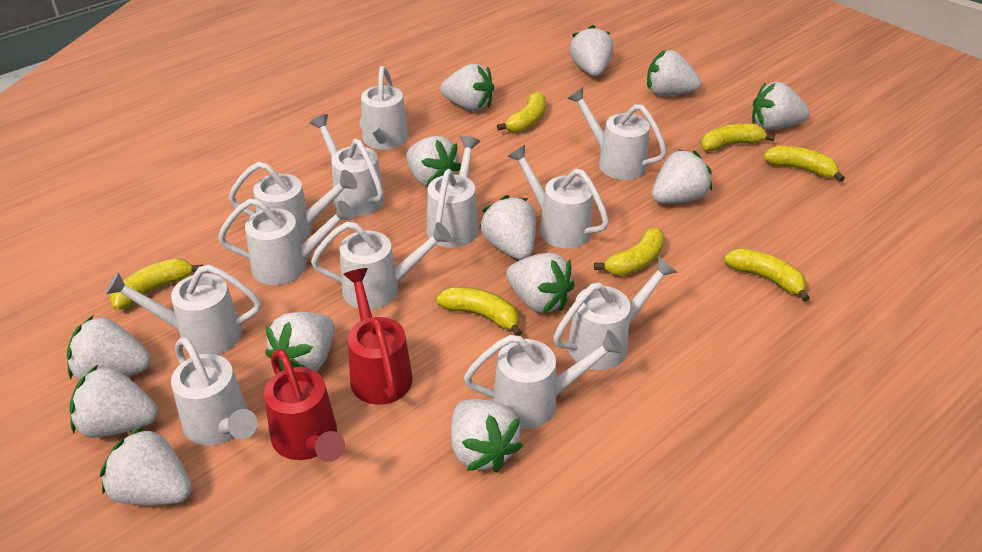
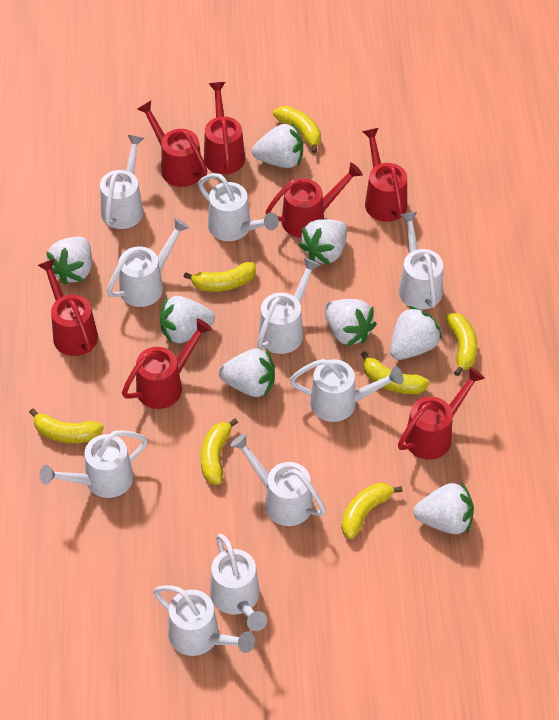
red watering can: 2 -> 7
white strawberry: 13 -> 8
white watering can: 12 -> 10

